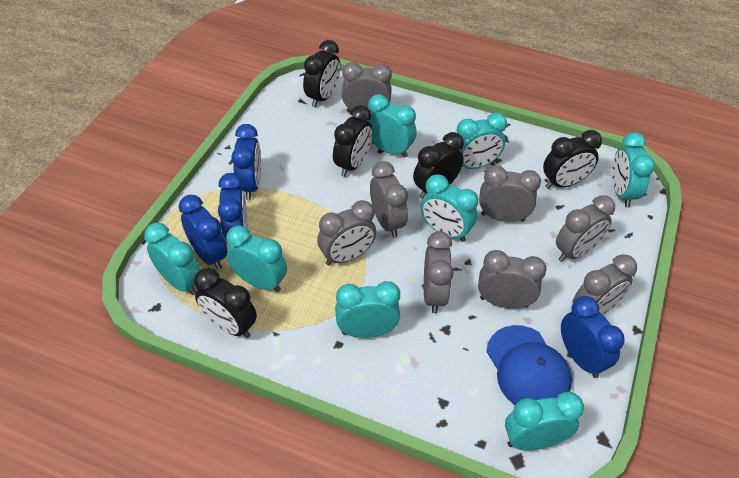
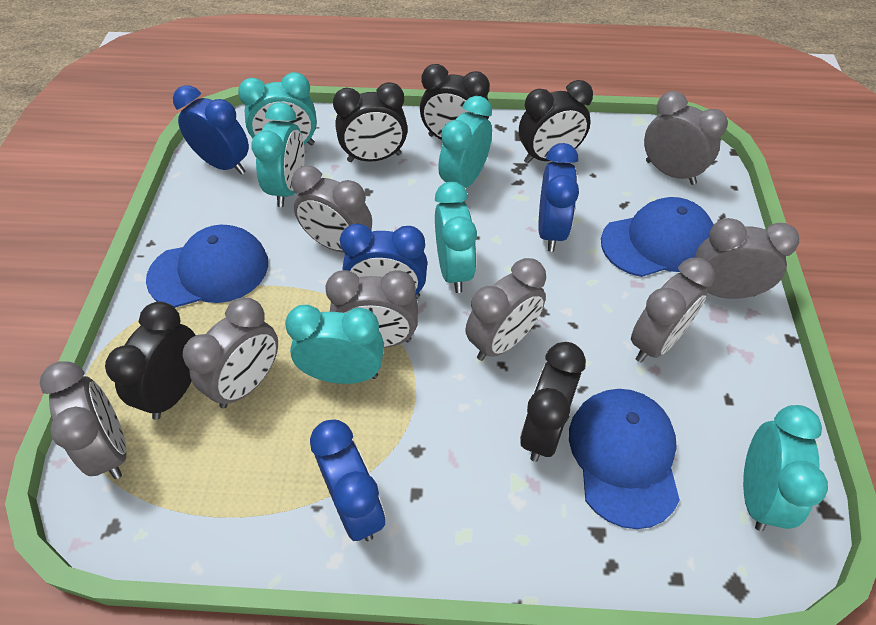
blue cap: 1 -> 3
turquoise clock: 8 -> 6

